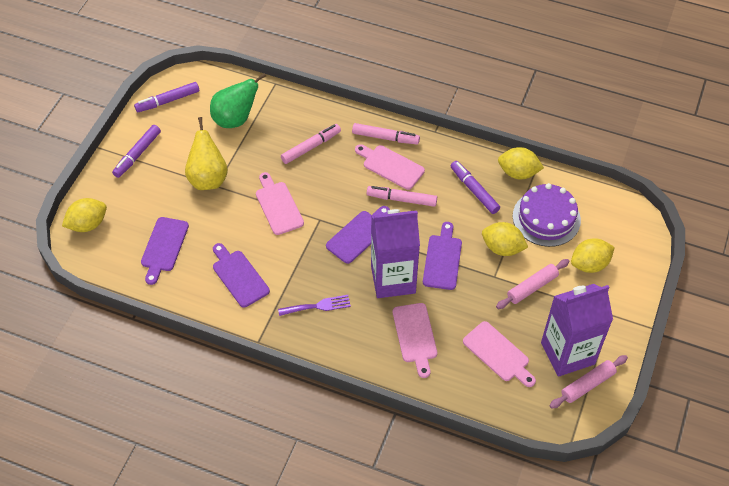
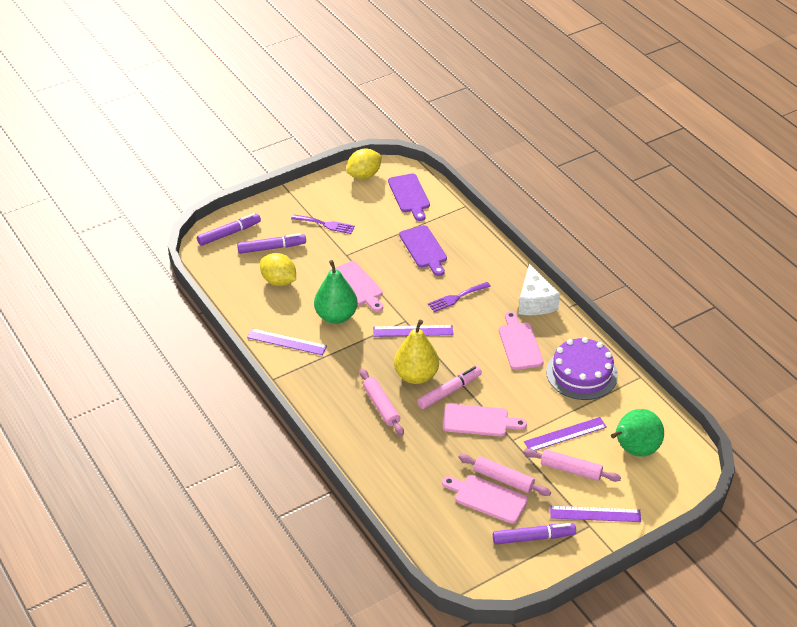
green pear: 1 -> 2
pink marker: 3 -> 1
pink rolling pin: 2 -> 3
purple carton: 2 -> 0
purple cutting board: 4 -> 2
purple fork: 1 -> 2
purple ruler: 0 -> 4
white cheese: 0 -> 1
yellow lemon: 4 -> 2

